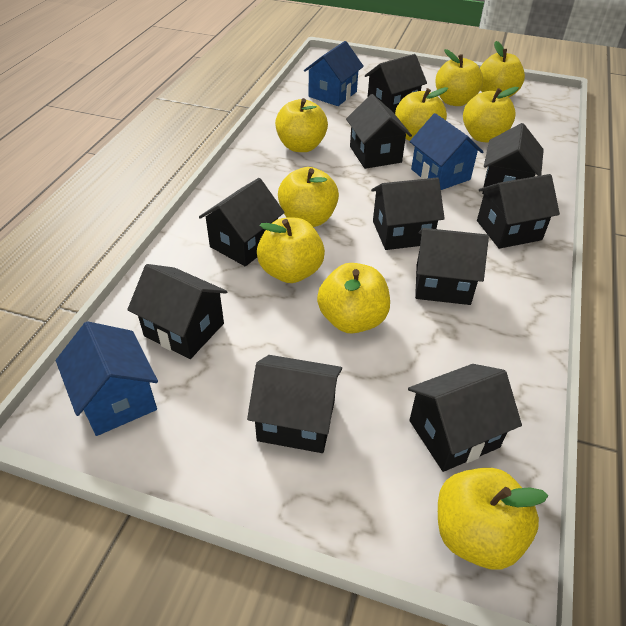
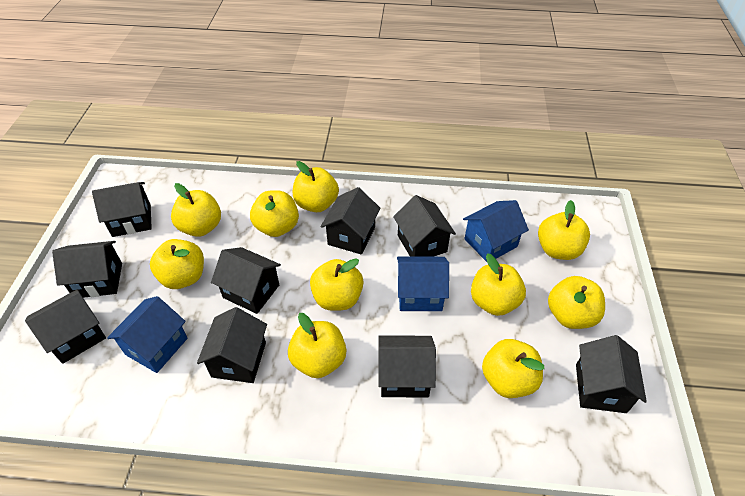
black house: 10 -> 9
yellow apple: 9 -> 10

